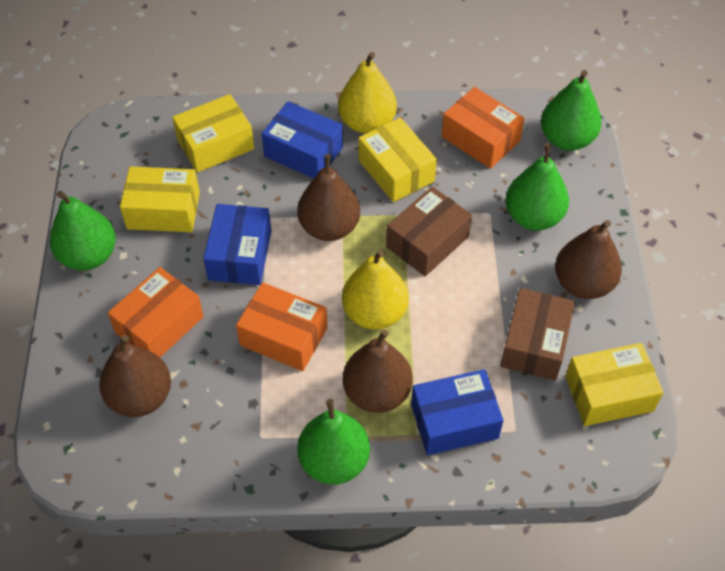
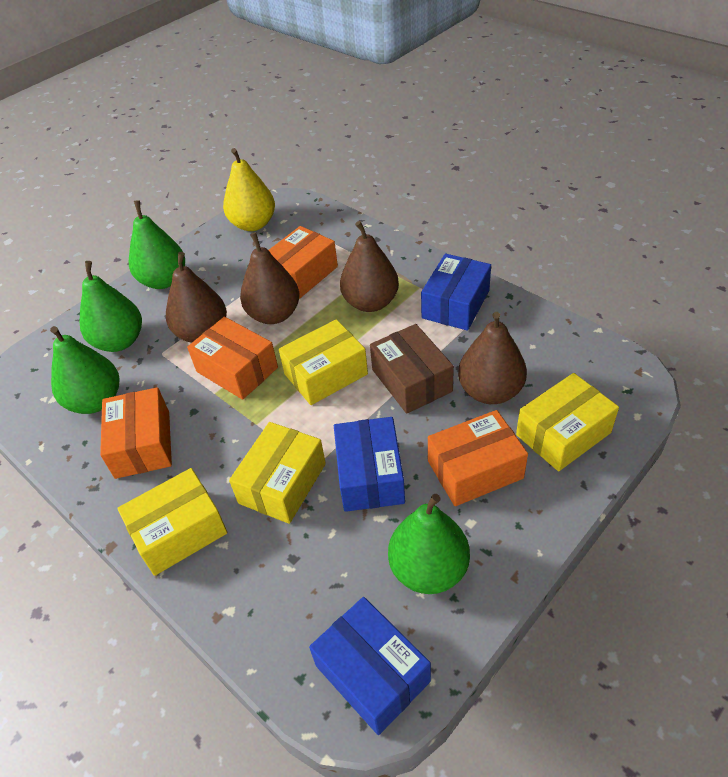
brown box: 2 -> 1
orange box: 3 -> 4
yellow pear: 2 -> 1

